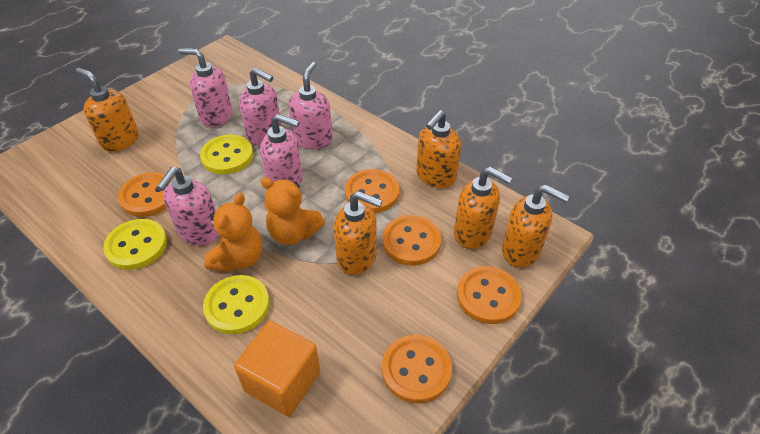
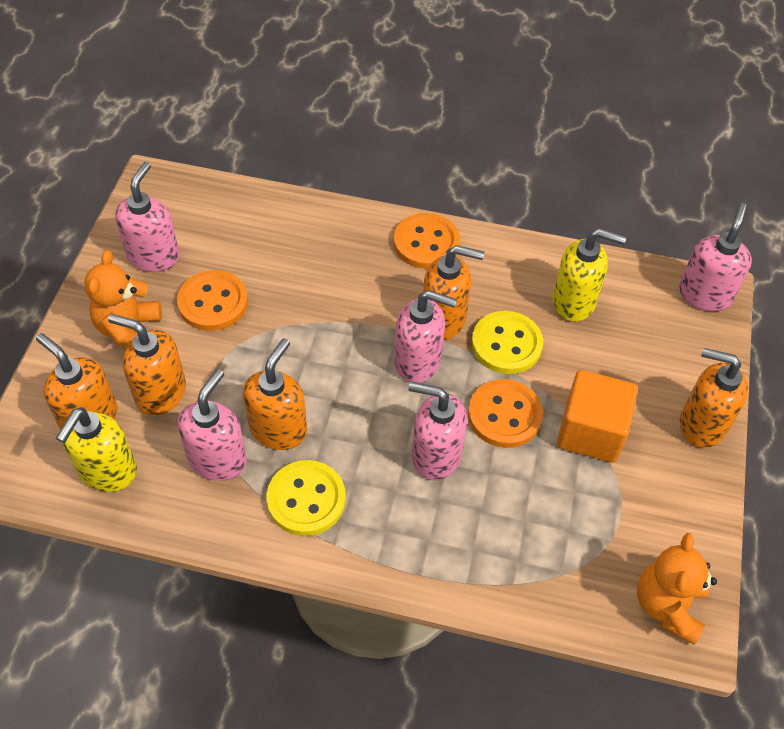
orange button: 5 -> 3
yellow button: 3 -> 2
yellow soap dispenser: 0 -> 2

